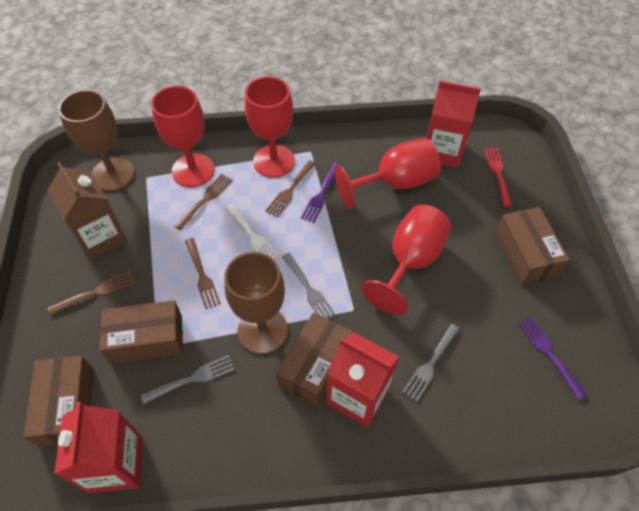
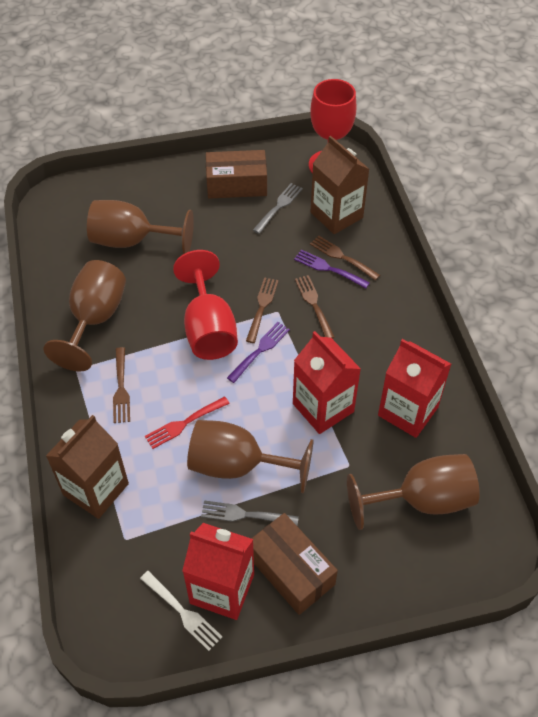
brown box: 4 -> 2
brown carton: 1 -> 2
brown goblet: 2 -> 4
grey fork: 3 -> 2
red goblet: 4 -> 2

